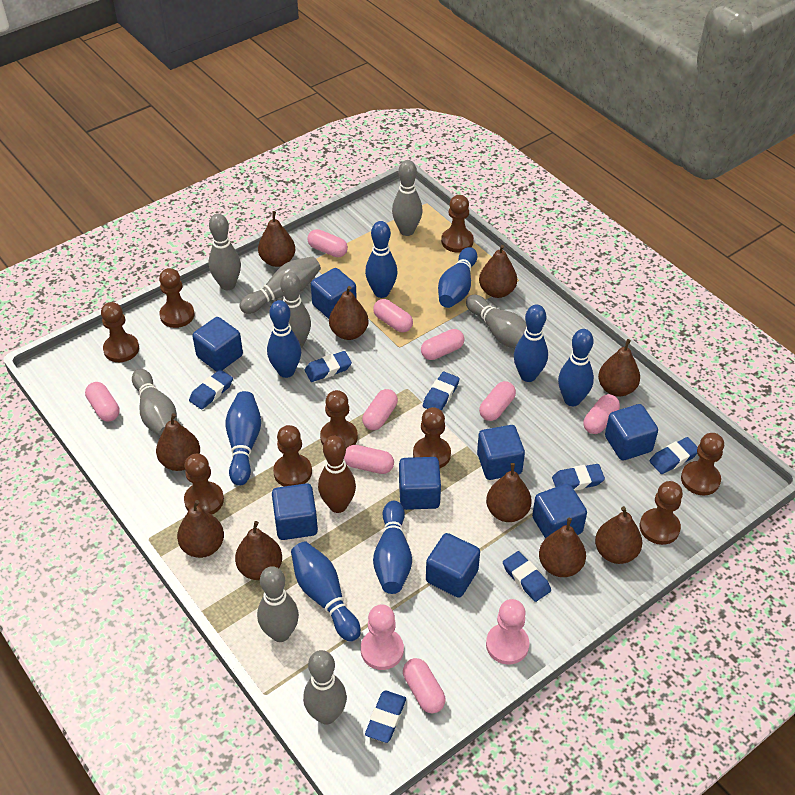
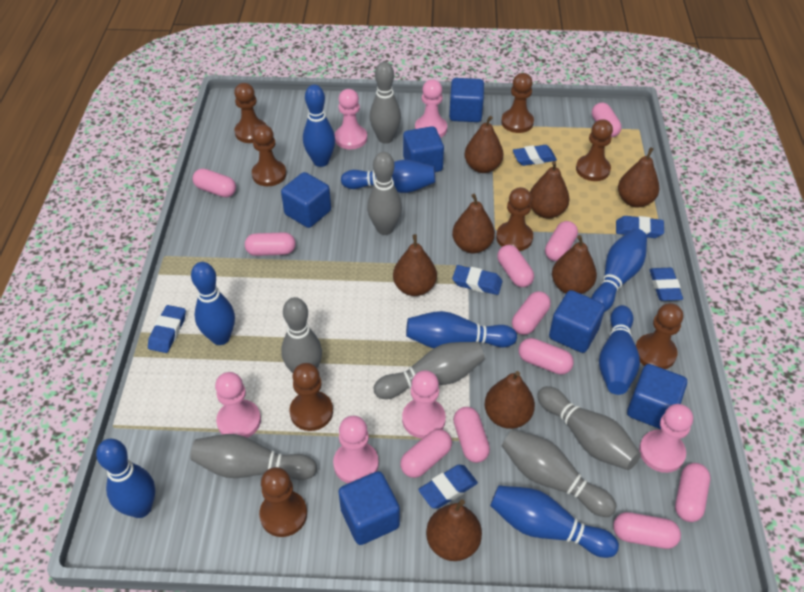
blue cube: 8 -> 6
blue eraser: 7 -> 6
brown bowling pin: 1 -> 0
brown pawn: 9 -> 8
brown pear: 10 -> 8
grey bowling pin: 8 -> 7
pink capsule: 9 -> 11
pink pawn: 2 -> 6

